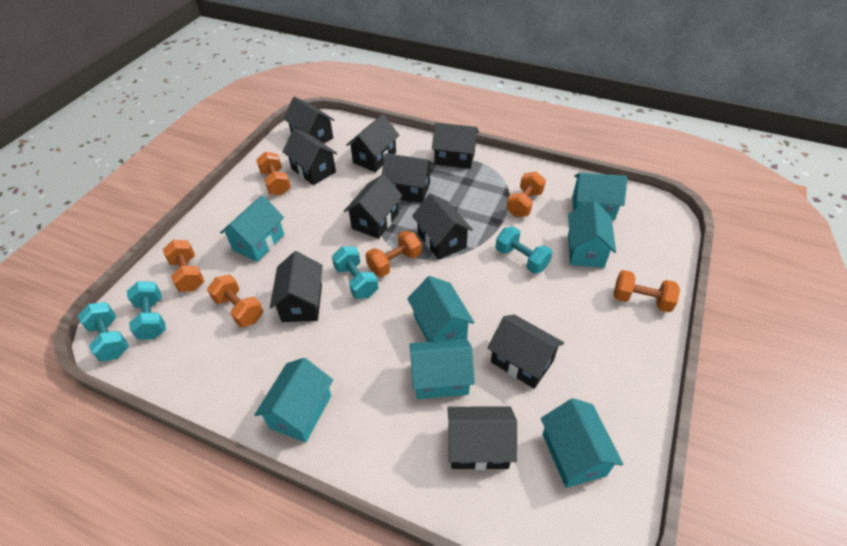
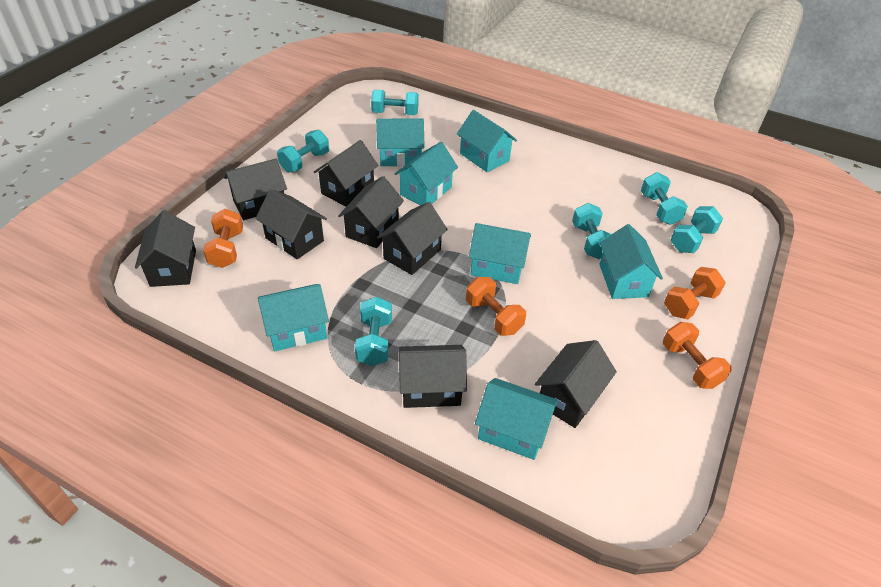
black house: 10 -> 8
orange dumbbell: 6 -> 4
turquoise dumbbell: 4 -> 6

